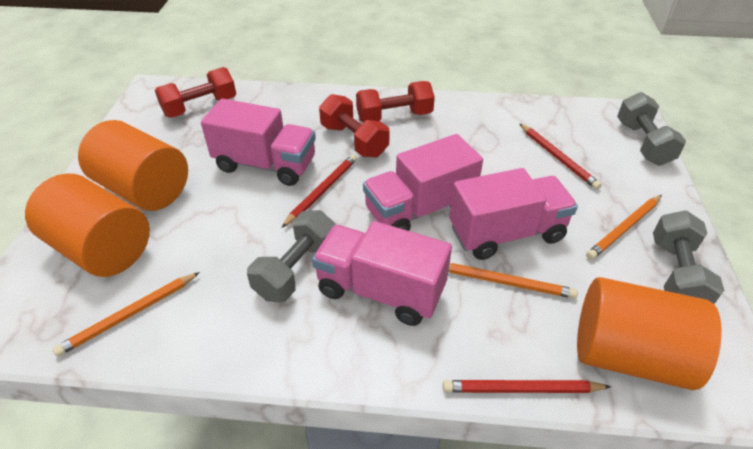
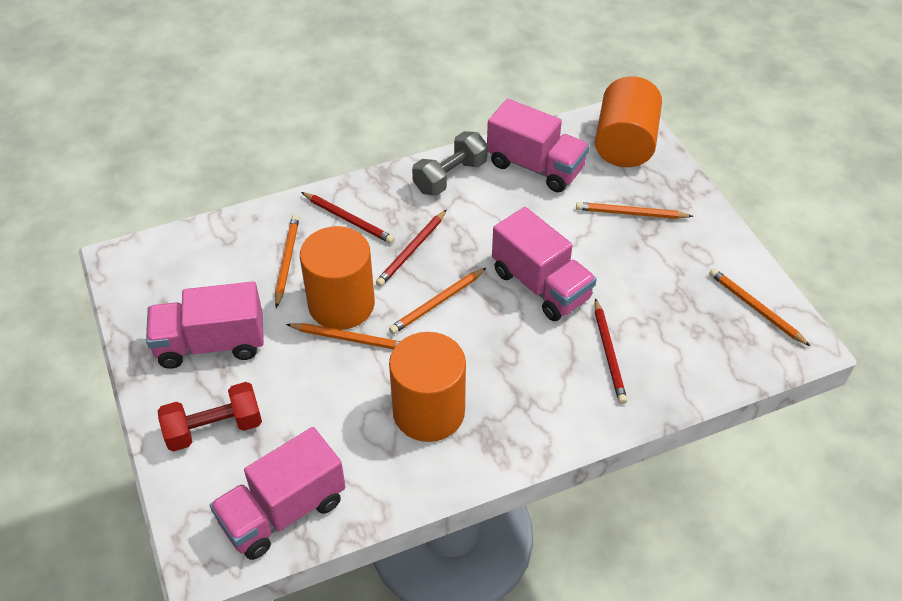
grey dumbbell: 3 -> 1
orange pencil: 3 -> 5
red dumbbell: 3 -> 1

